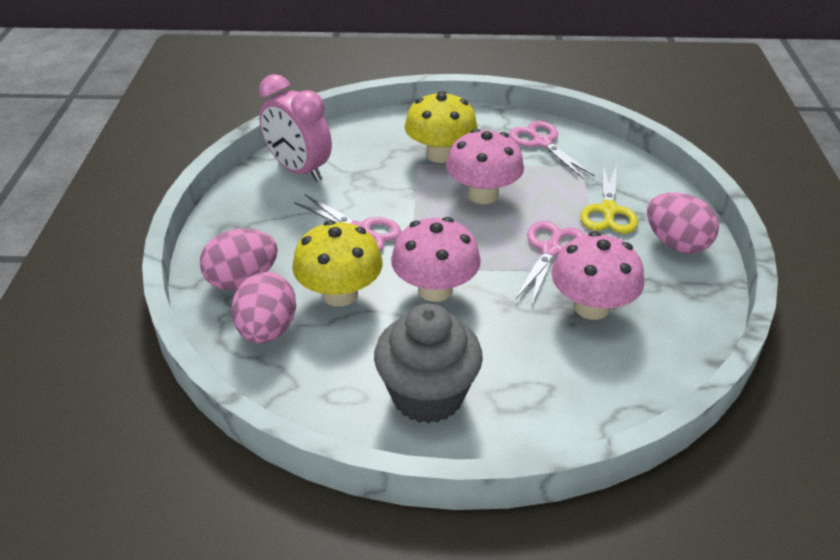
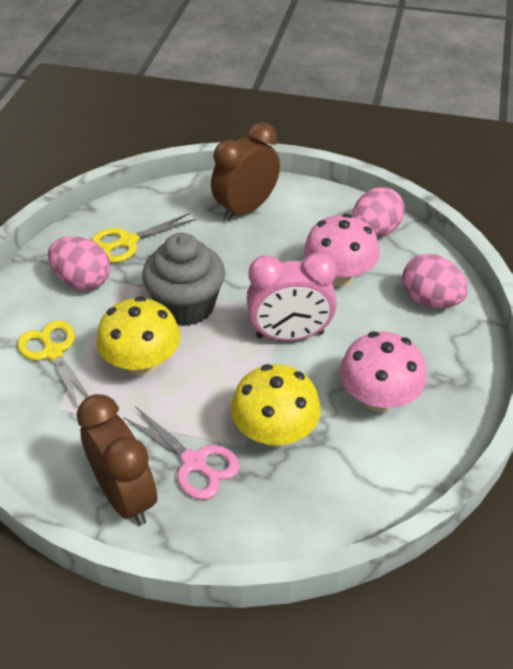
brown clock: 0 -> 2
pink mushroom: 3 -> 2
pink scissors: 3 -> 1
yellow scissors: 1 -> 2

